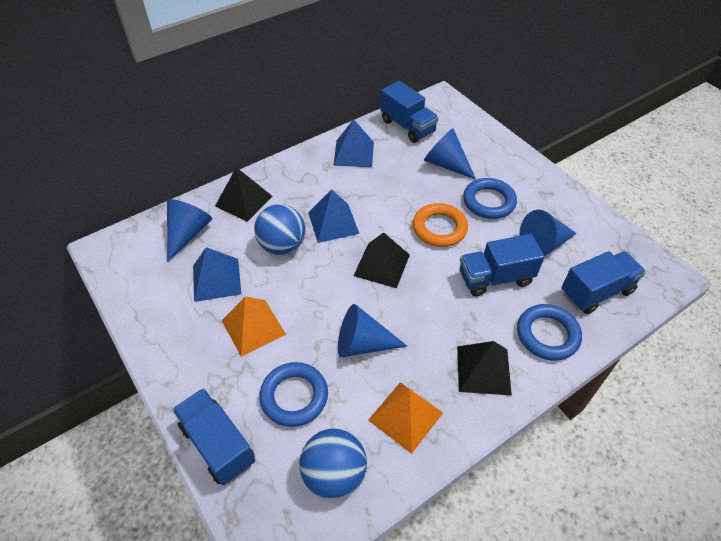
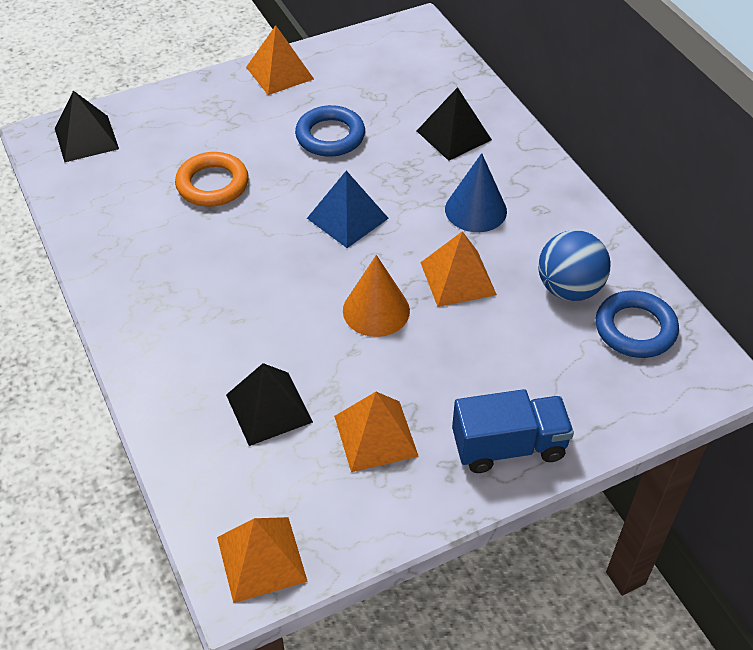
blue ball: 2 -> 1
blue cone: 4 -> 1
blue pyramid: 3 -> 1
blue ring: 3 -> 2
blue truck: 4 -> 1
orange cone: 0 -> 1
orange pyramid: 2 -> 4

